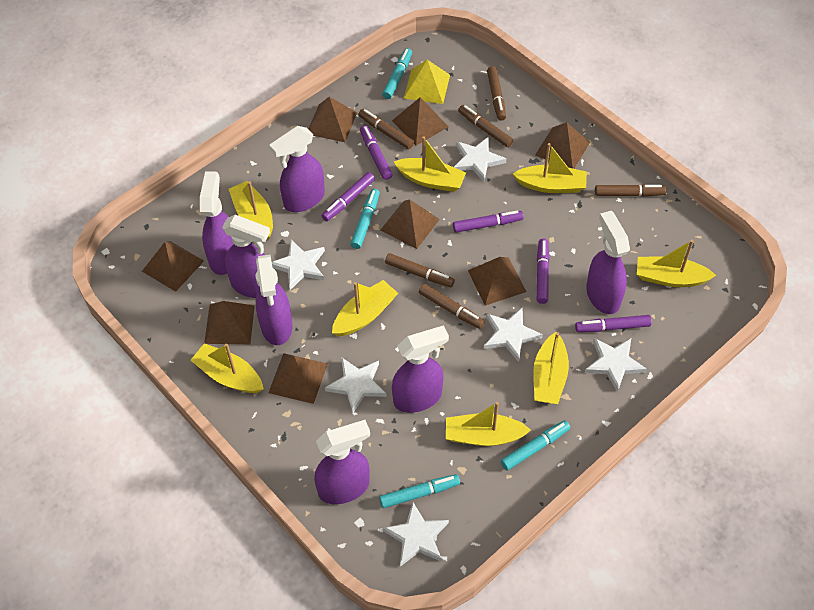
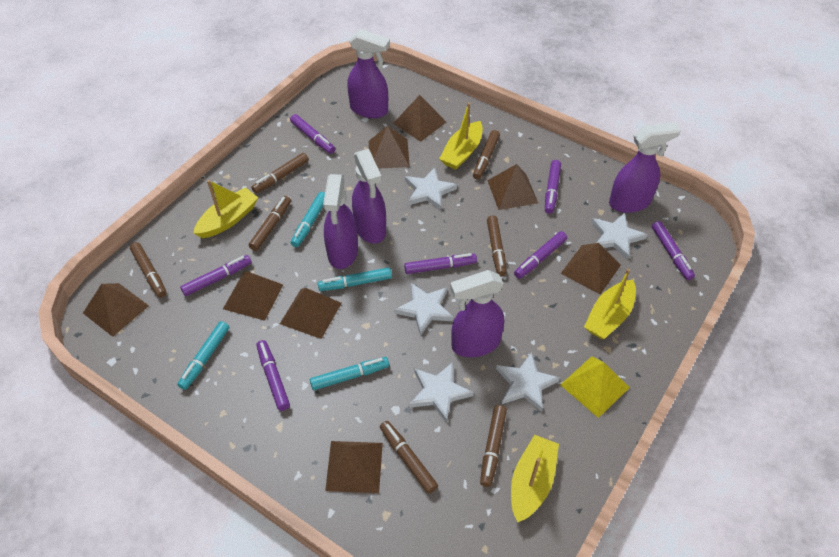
brown marker: 6 -> 7
purple marker: 5 -> 7
purple spray bottle: 7 -> 5
white star: 6 -> 5
yellow boat: 8 -> 4

